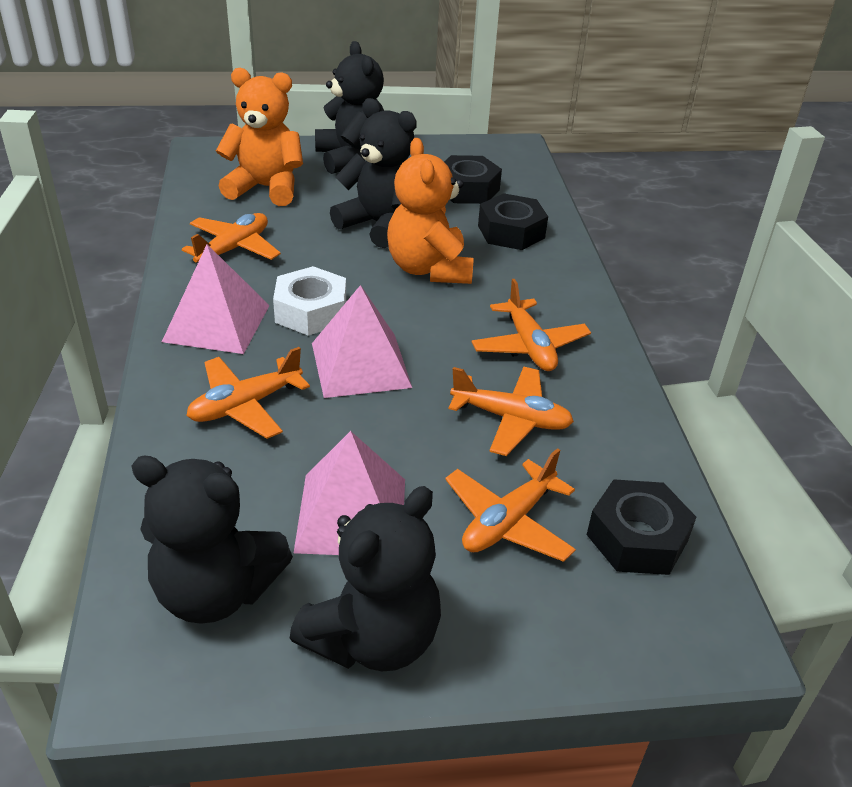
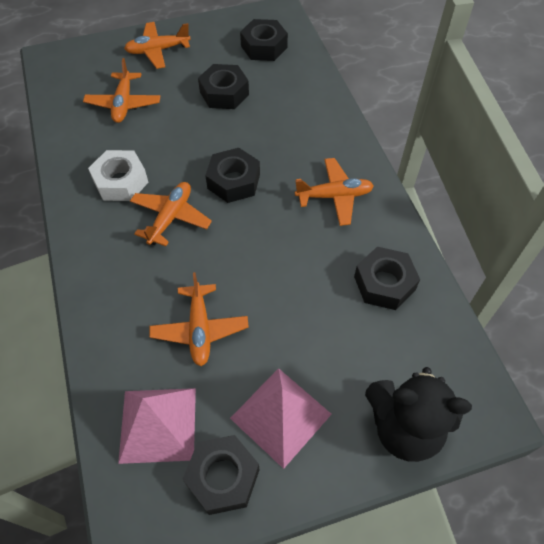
black nut: 3 -> 5
black teddy bear: 4 -> 1
orange teddy bear: 2 -> 0
pink pyramid: 3 -> 2

